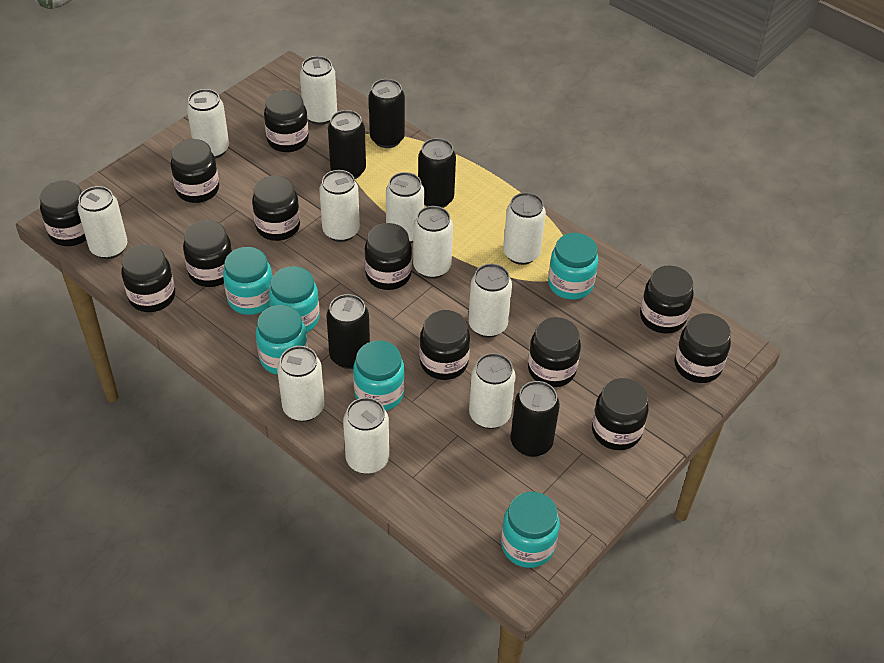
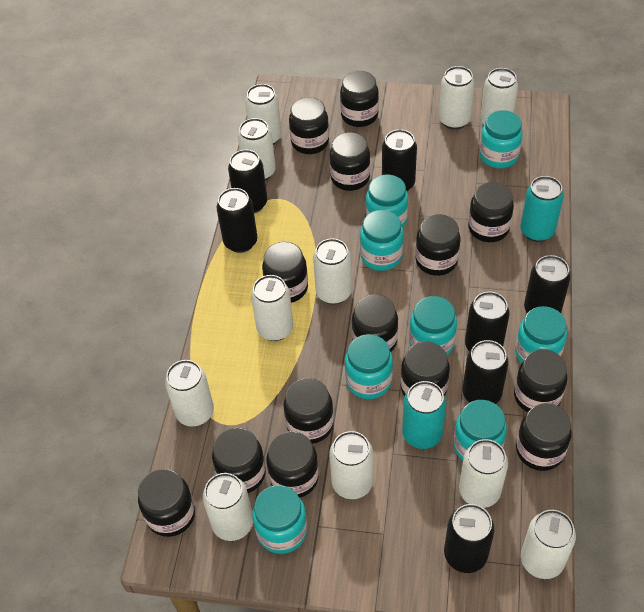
black can: 5 -> 7
black jar: 12 -> 14
turquoise can: 0 -> 2
turquoise jar: 6 -> 8

